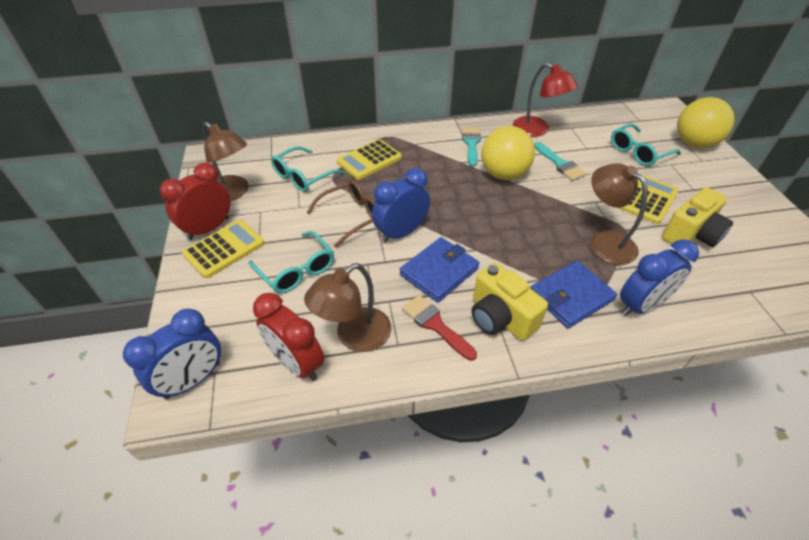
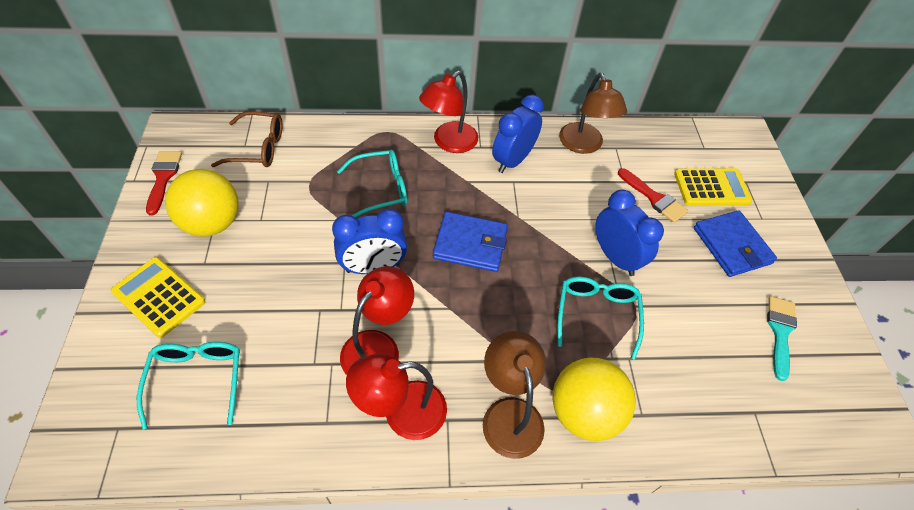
brown lamp: 3 -> 2
red brush: 1 -> 2
red clock: 2 -> 0
red lamp: 1 -> 3
turquoise brush: 2 -> 1
yellow calculator: 3 -> 2
yellow camera: 2 -> 0

